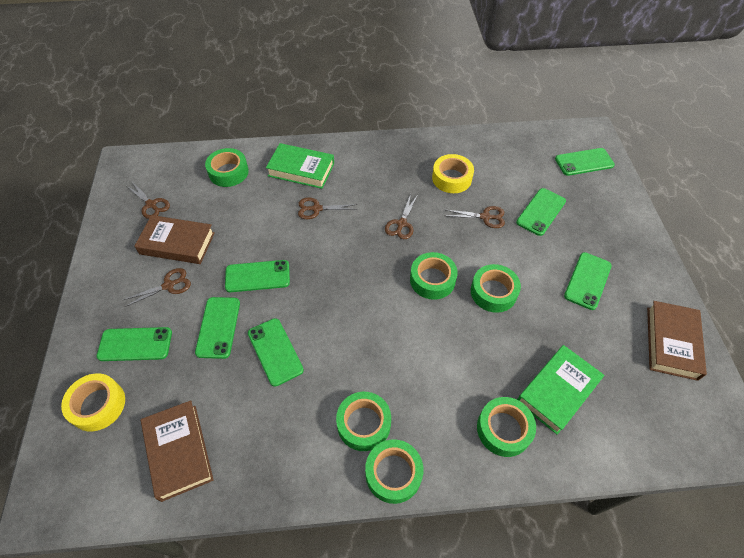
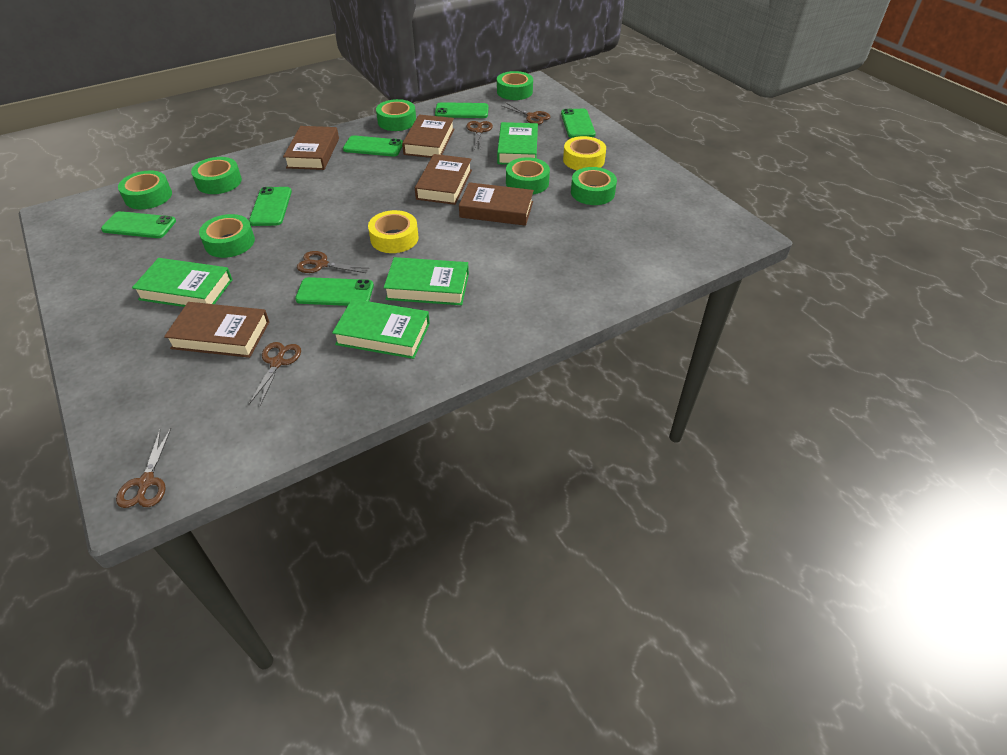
brown book: 3 -> 5
green book: 2 -> 4
green phone: 7 -> 6
green tape: 6 -> 7

